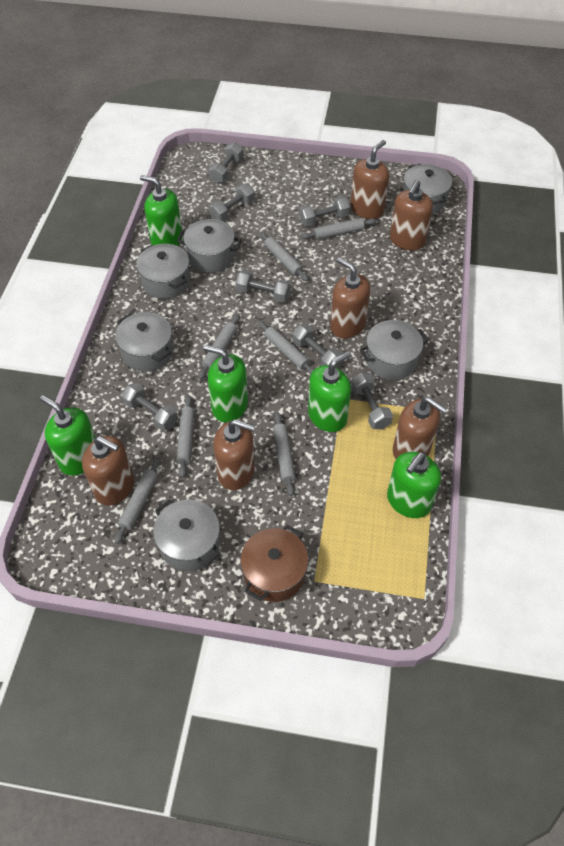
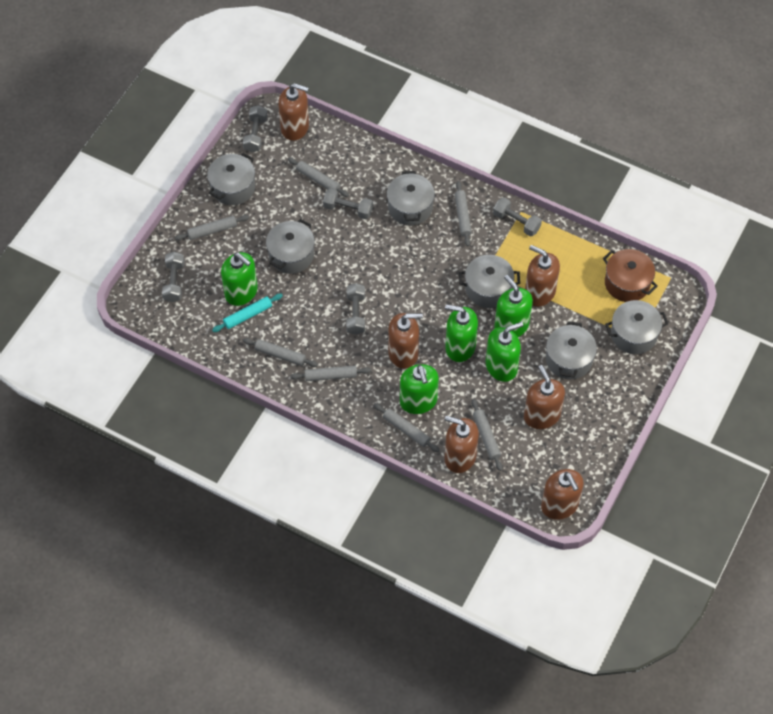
grey dumbbell: 7 -> 5
turquoise rolling pin: 0 -> 1

